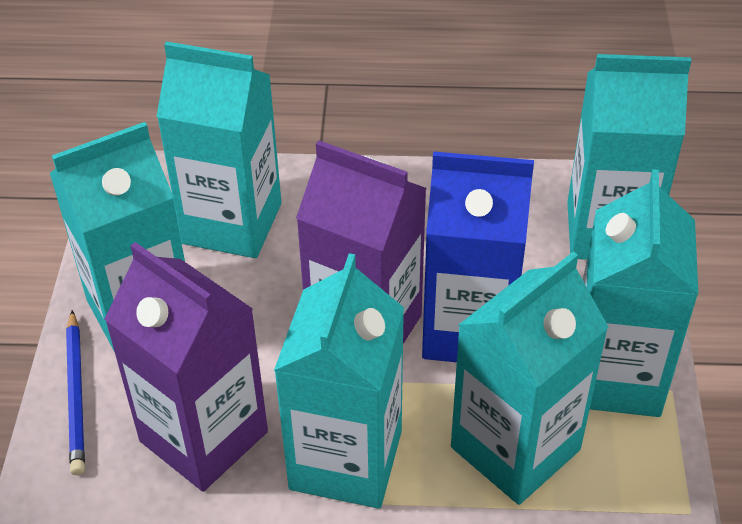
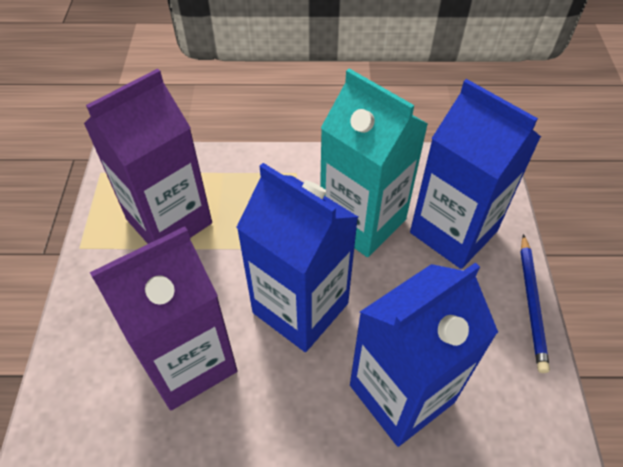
blue carton: 1 -> 3
turquoise carton: 6 -> 1

